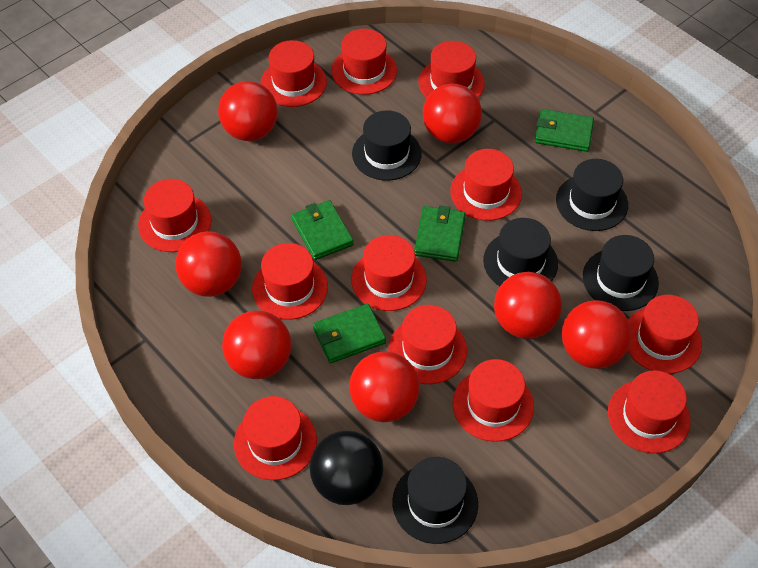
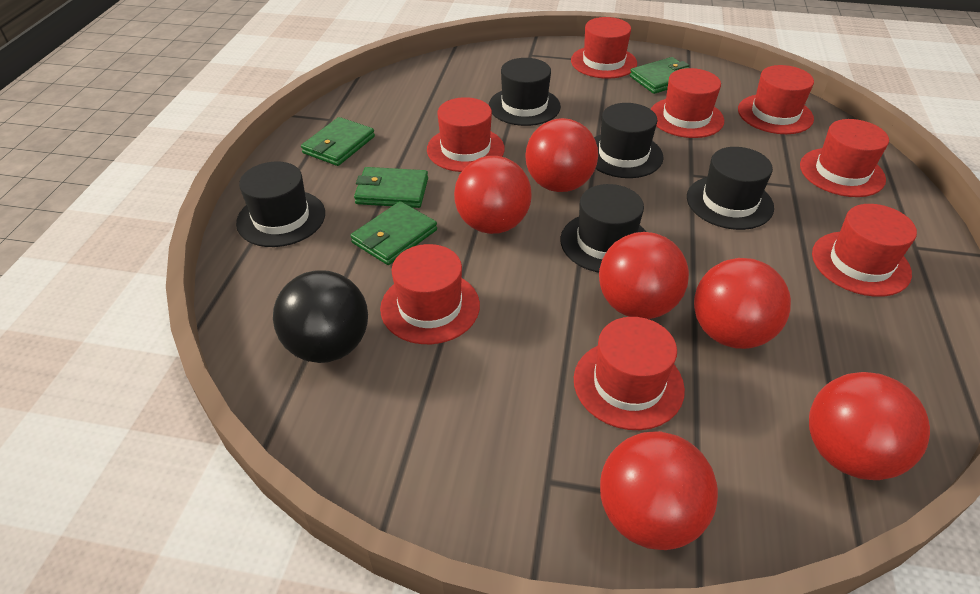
red ball: 7 -> 6
red hat: 12 -> 8

